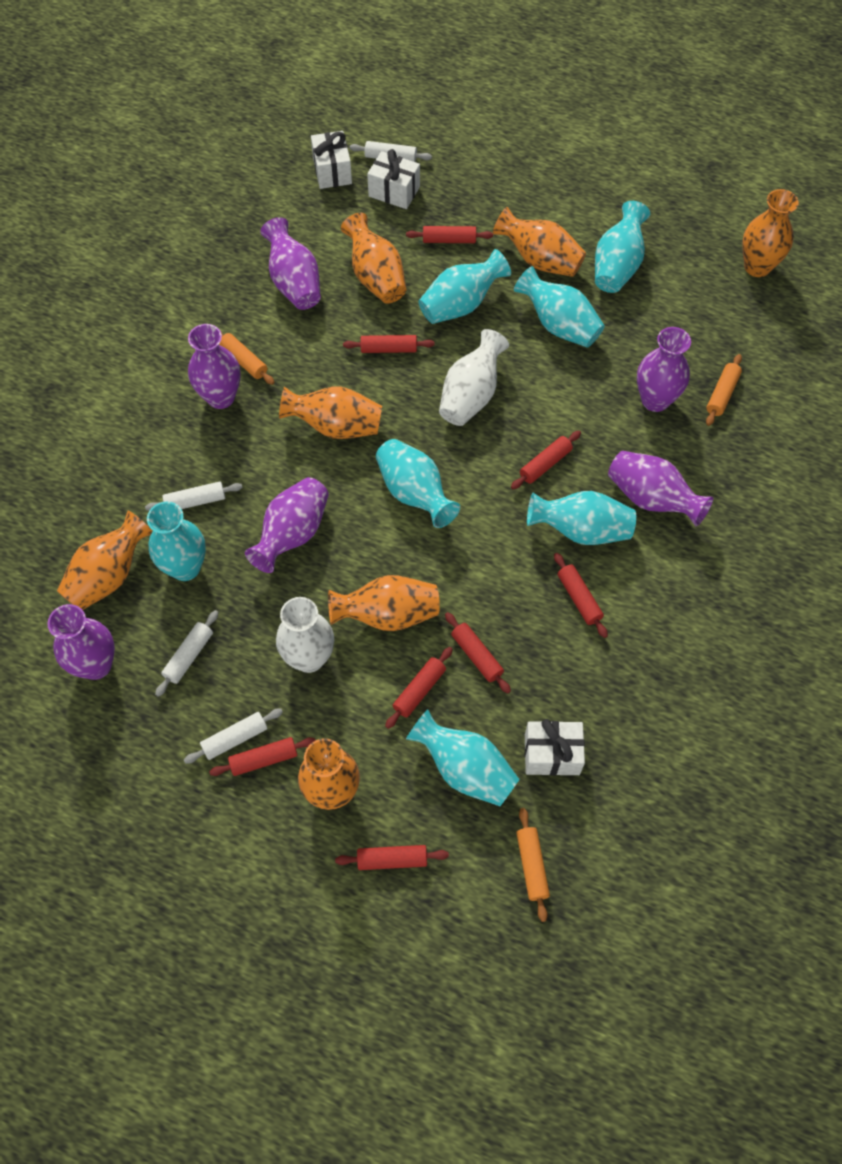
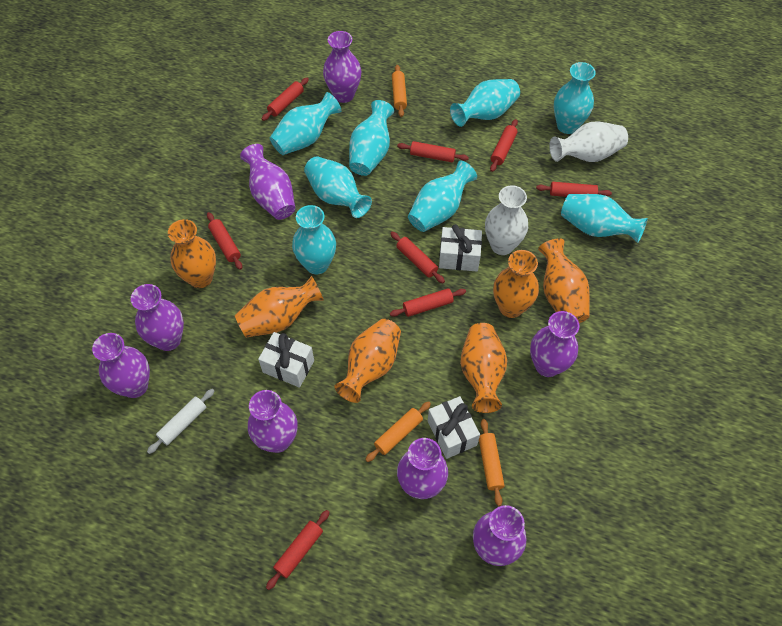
orange vase: 7 -> 6
purple vase: 6 -> 8
turquoise vase: 7 -> 8
white rolling pin: 4 -> 1

